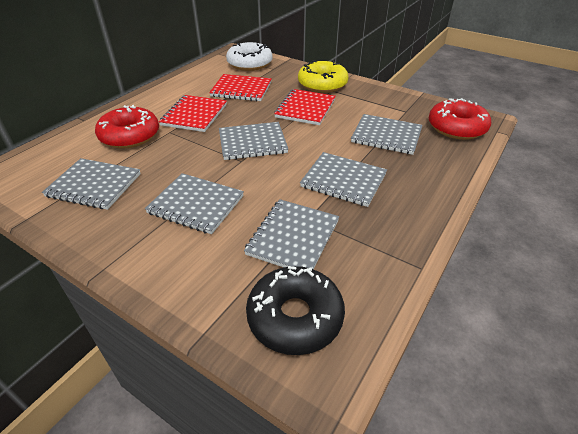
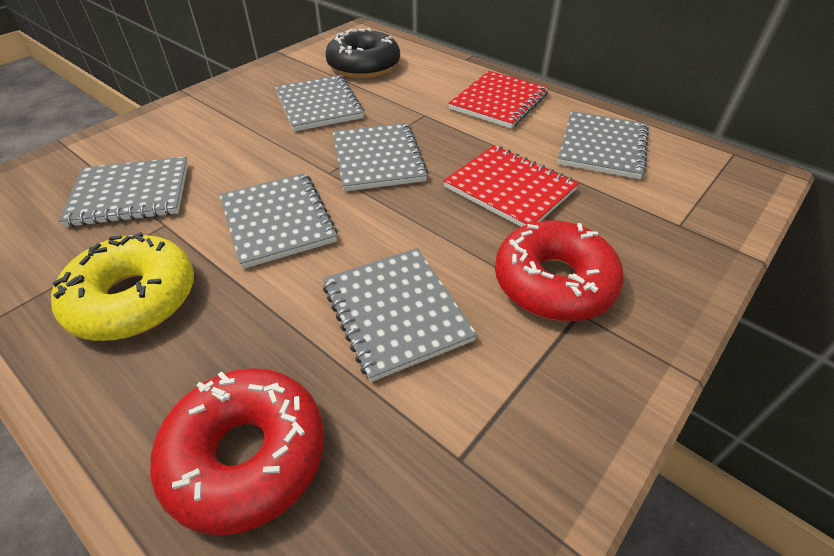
red notebook: 3 -> 2
white donut: 1 -> 0

